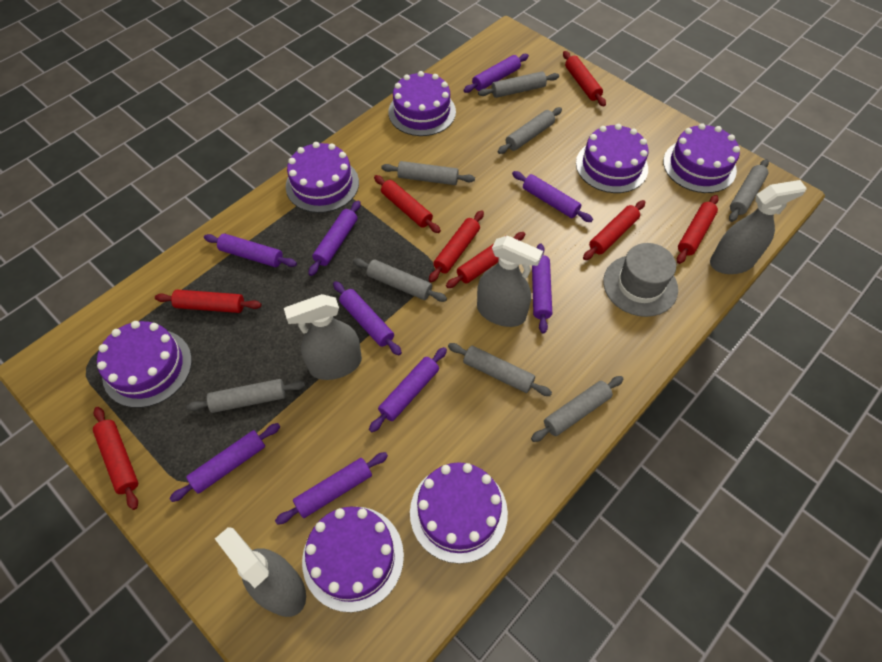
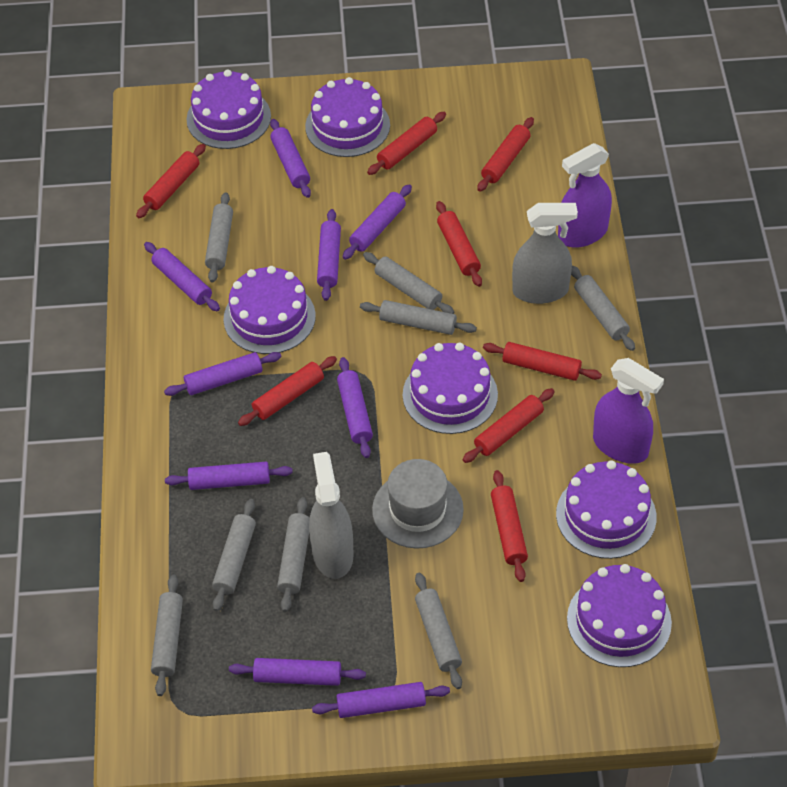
grey spray bottle: 4 -> 2
purple cake: 7 -> 6
purple spray bottle: 0 -> 2

